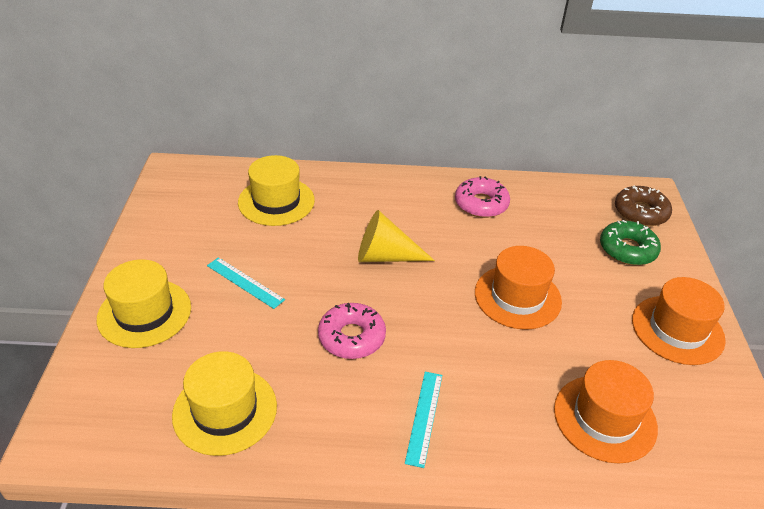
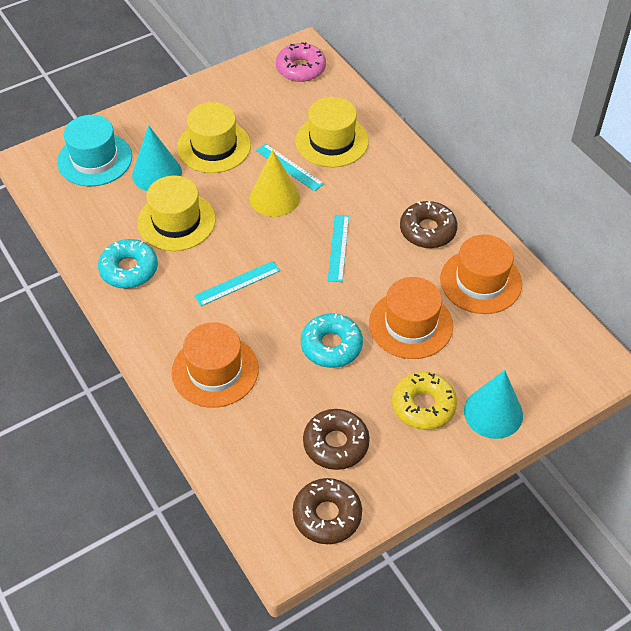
brown donut: 1 -> 3
green donut: 1 -> 0
pink donut: 2 -> 1
turquoise cone: 0 -> 2
turquoise donut: 0 -> 2
turquoise hat: 0 -> 1
turquoise ruler: 2 -> 3
yellow donut: 0 -> 1

